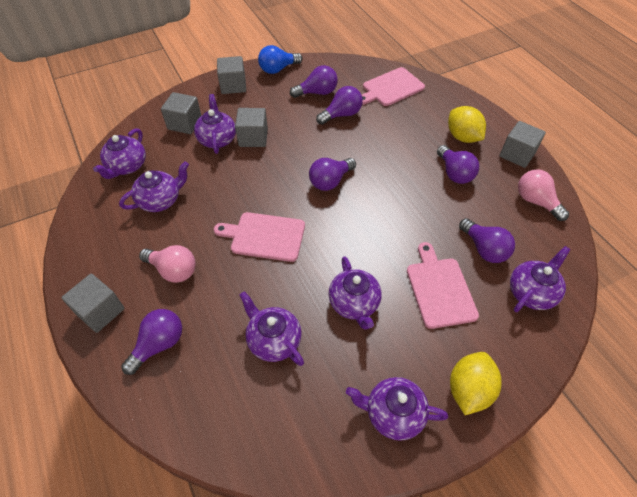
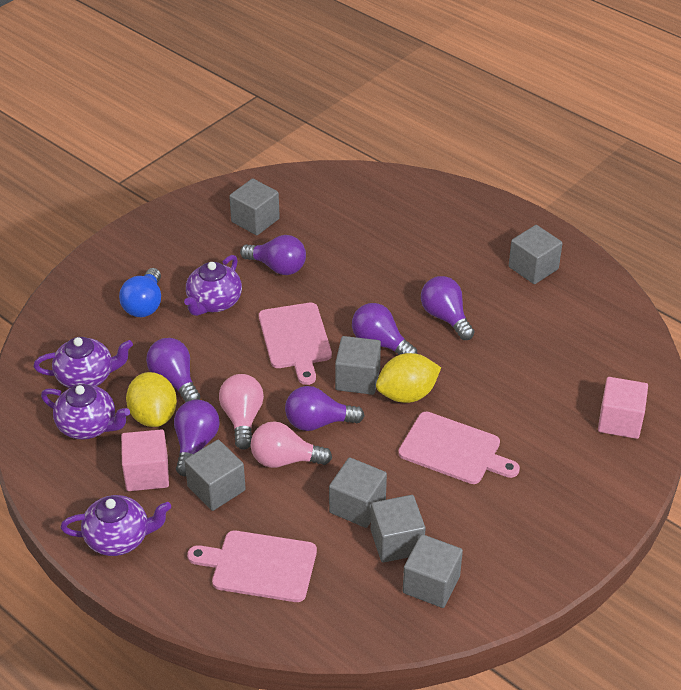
grey cube: 5 -> 7
pink cube: 0 -> 2
purple teapot: 7 -> 4

